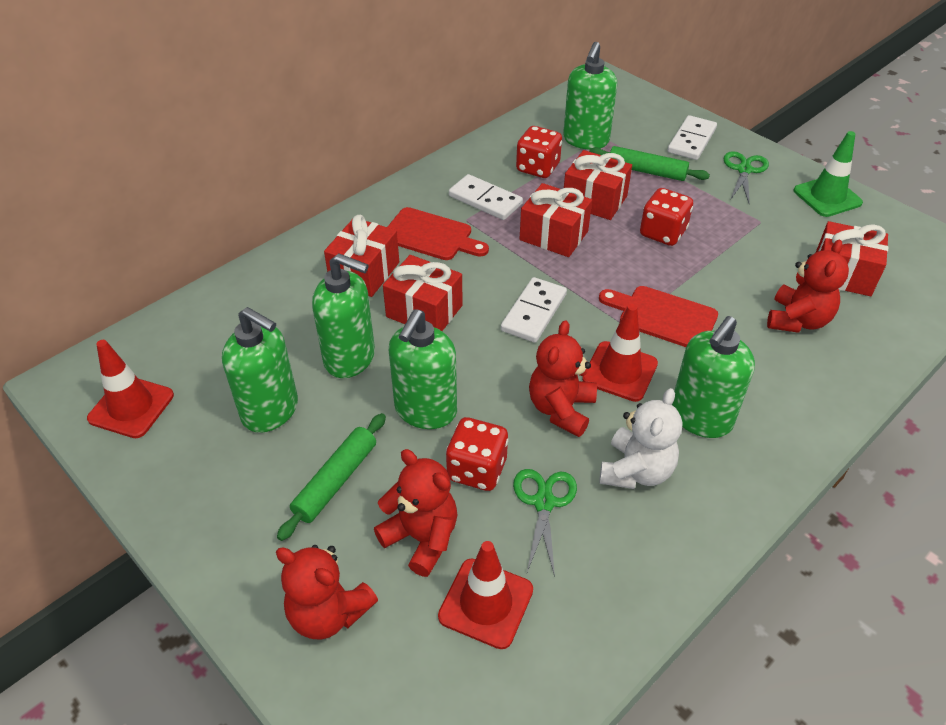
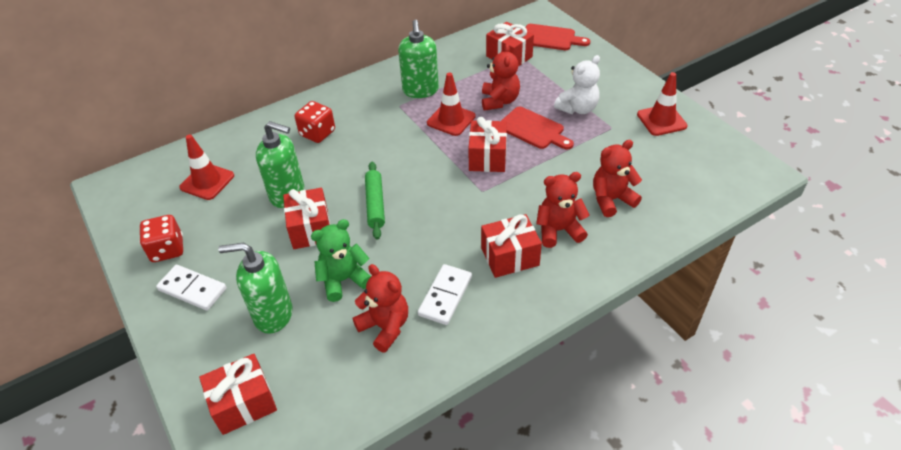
green rolling pin: 2 -> 1
green scissors: 2 -> 0
green soap dispenser: 5 -> 3
green teddy bear: 0 -> 1
green traffic cone: 1 -> 0
red dice: 3 -> 2
white domino: 3 -> 2

